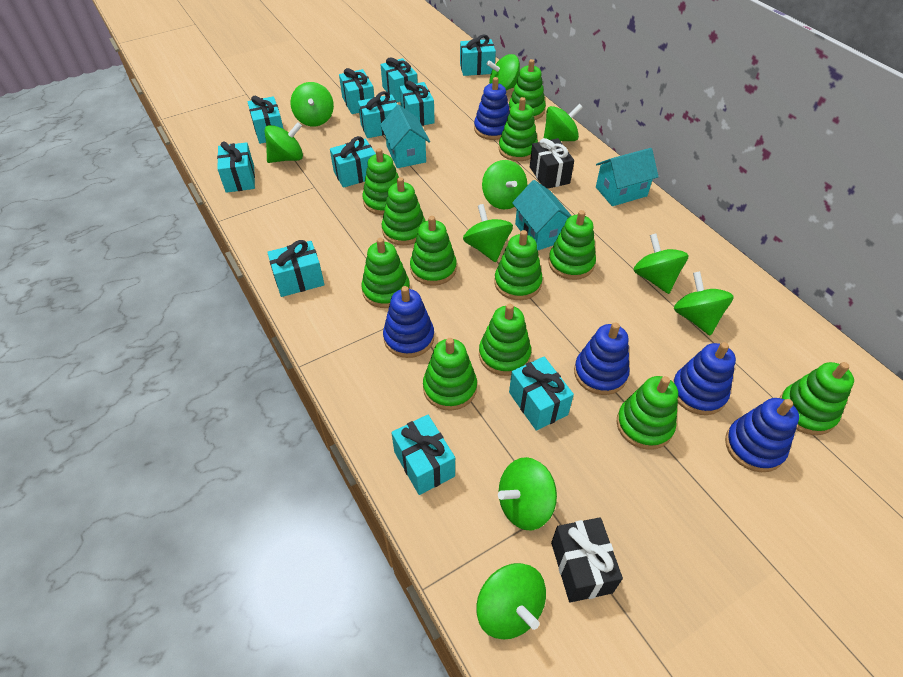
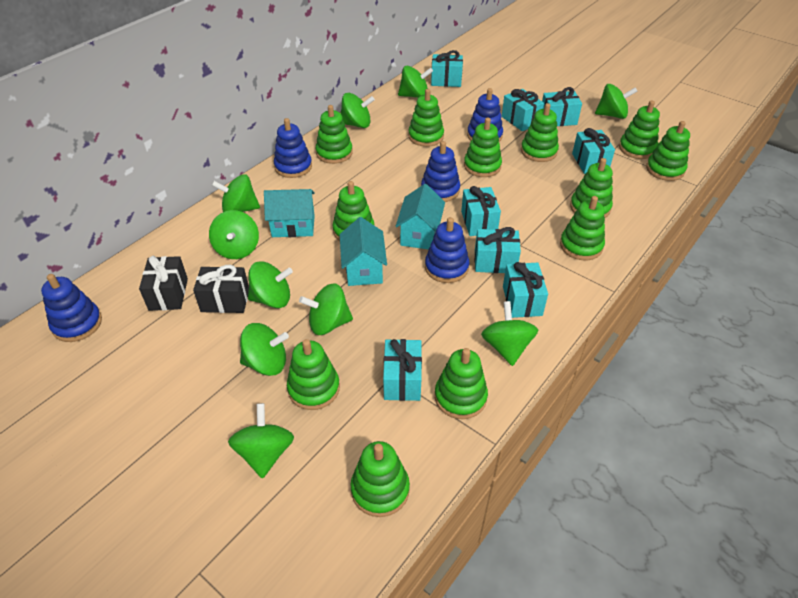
turquoise gift: 11 -> 8

